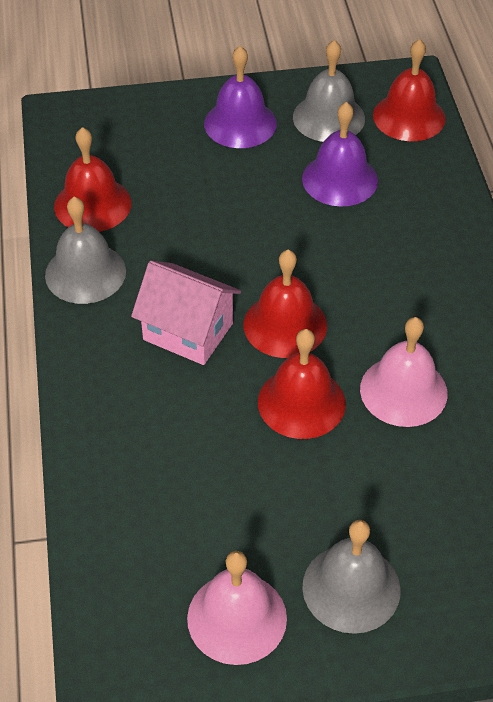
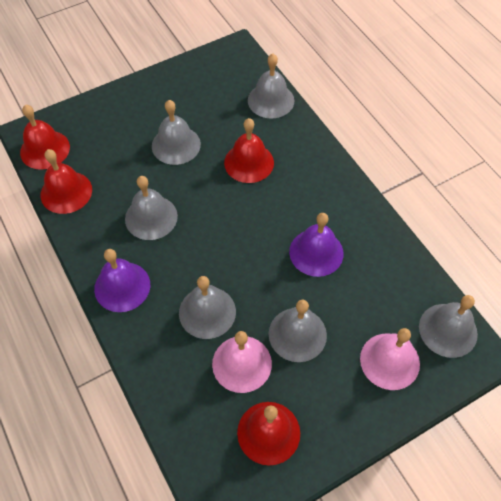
grey bell: 3 -> 6
pink house: 1 -> 0

